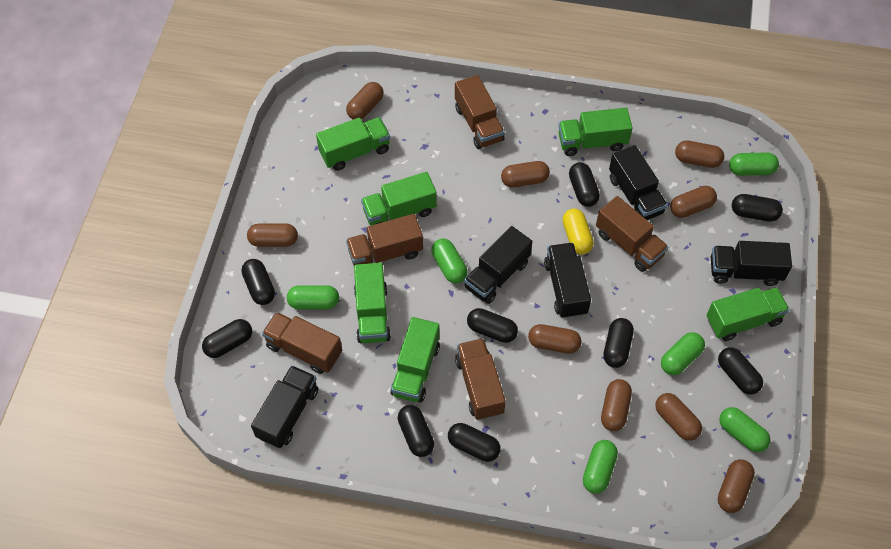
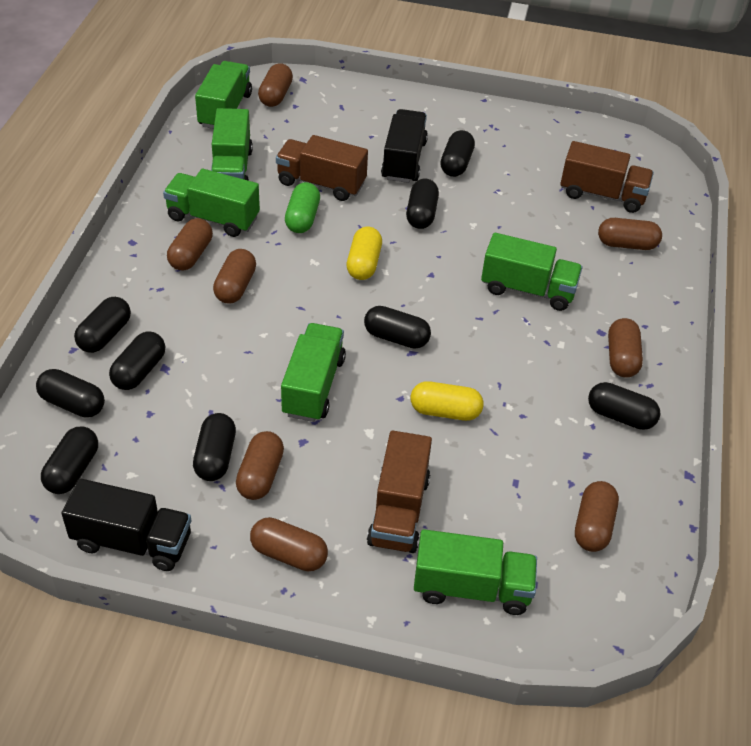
black truck: 5 -> 2
brown capsule: 9 -> 8
brown truck: 5 -> 3
green capsule: 6 -> 1
yellow capsule: 1 -> 2

